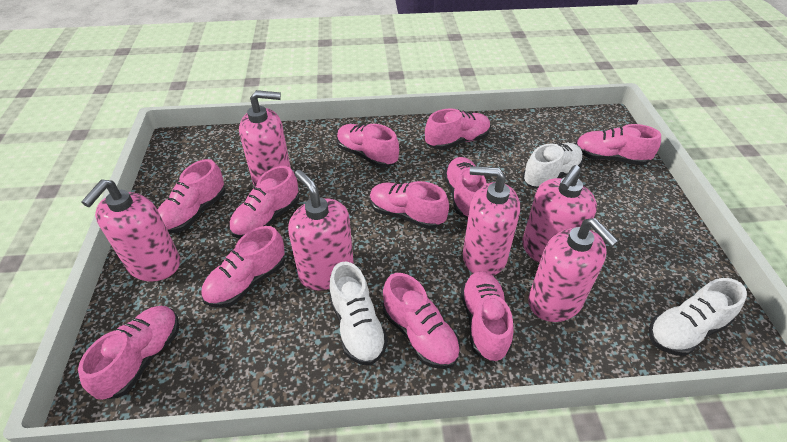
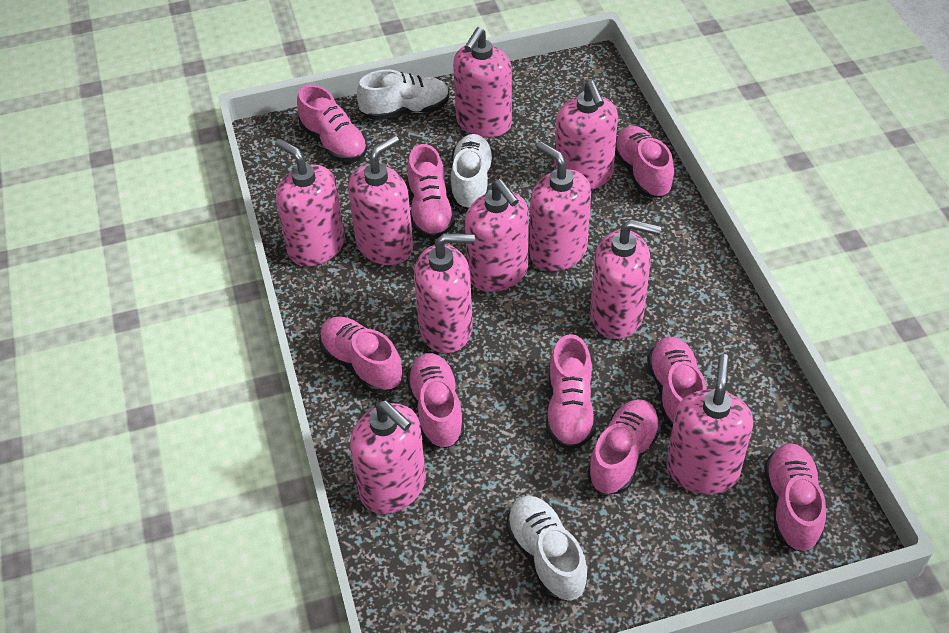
pink shoe: 11 -> 9
pink soap dispenser: 6 -> 10

